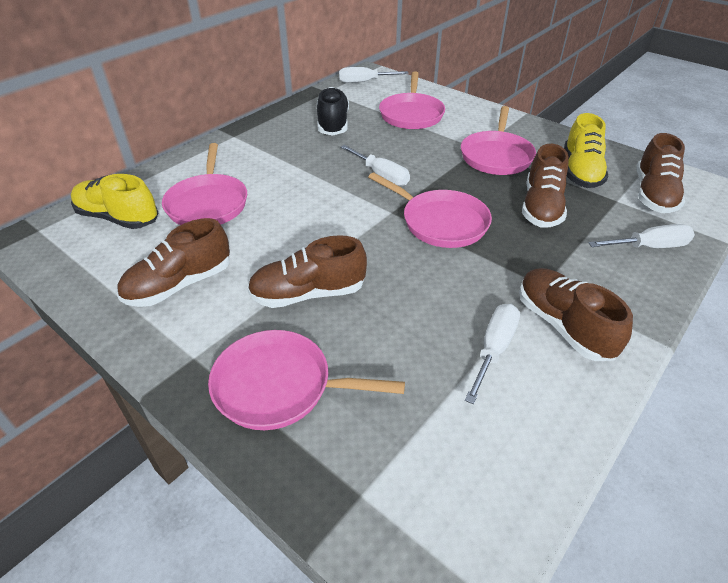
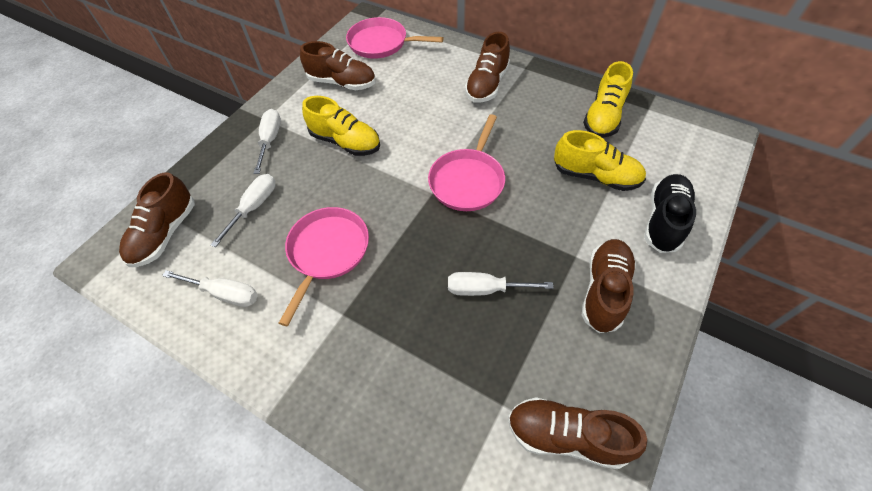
pink pan: 5 -> 3
yellow shoe: 2 -> 3

